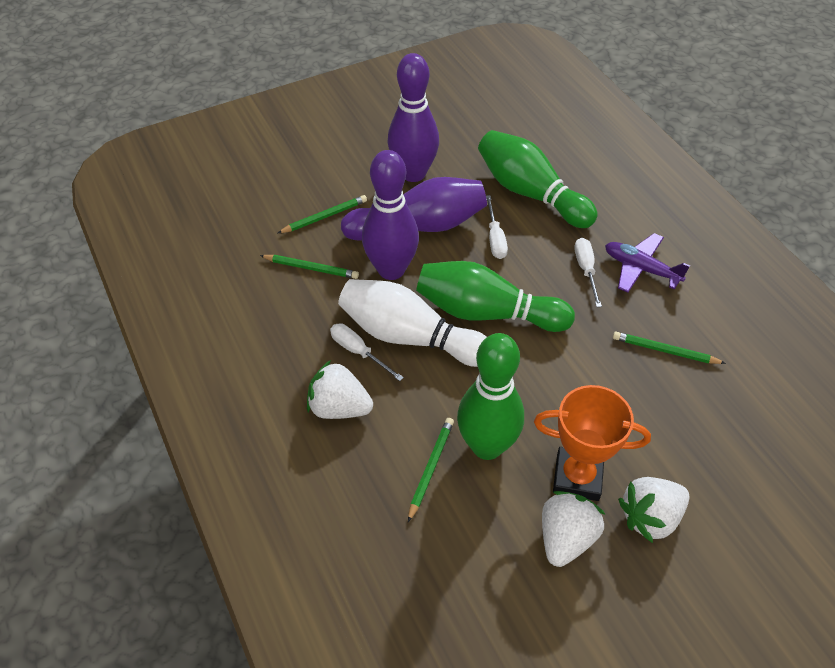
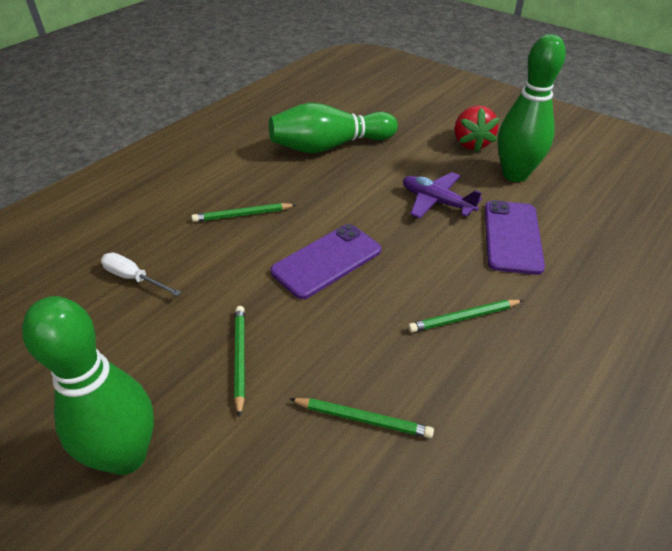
orange trophy: 1 -> 0
purple bowling pin: 3 -> 0
purple phone: 0 -> 2
red strawberry: 0 -> 1
white bowling pin: 1 -> 0
white screwdriver: 3 -> 1
white strawberry: 3 -> 0

